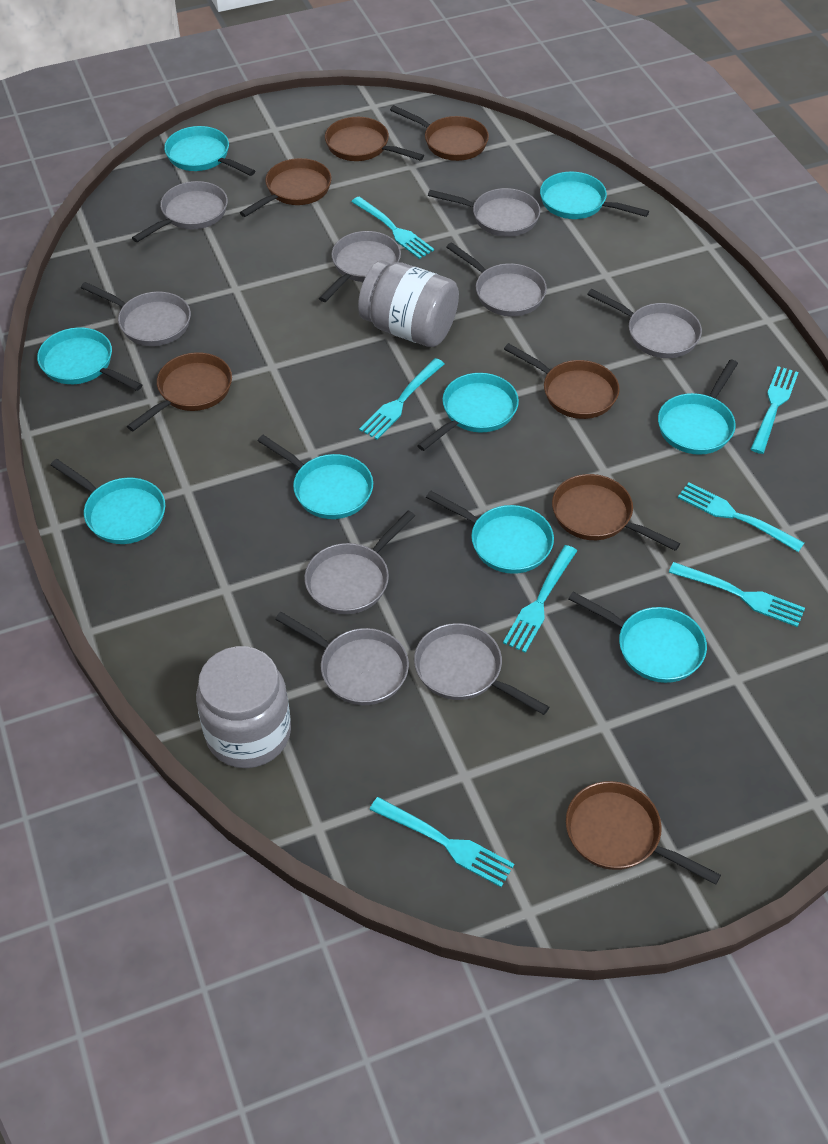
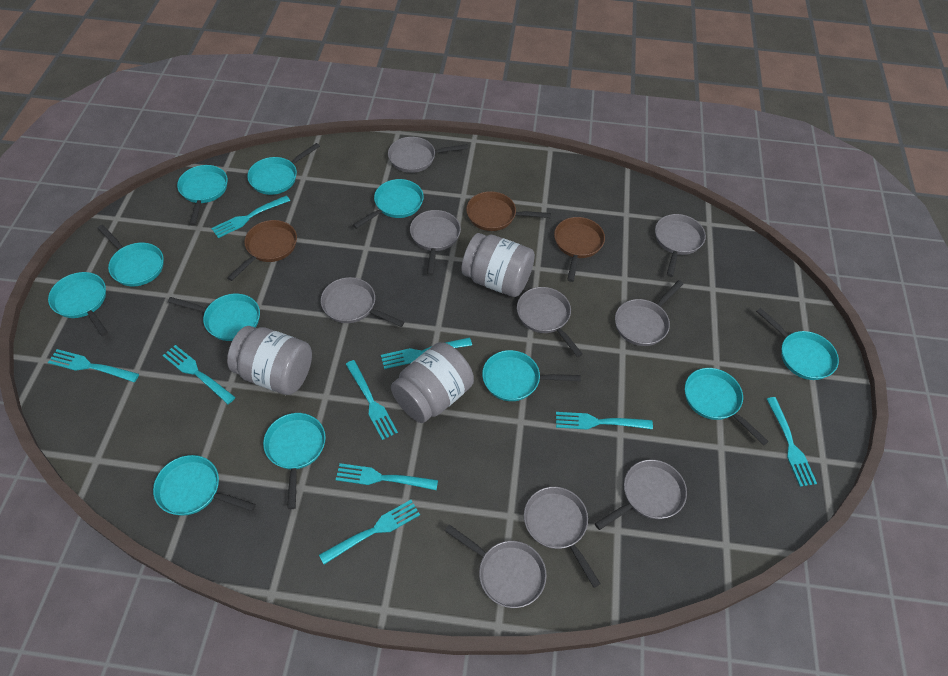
brown pan: 7 -> 3
grey jar: 2 -> 3
turquoise fork: 7 -> 9
turquoise pan: 9 -> 11

